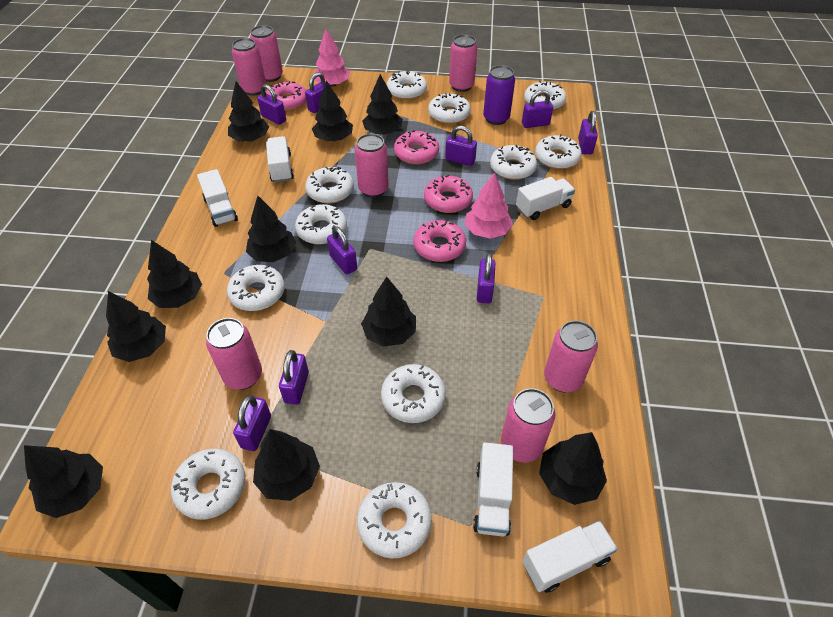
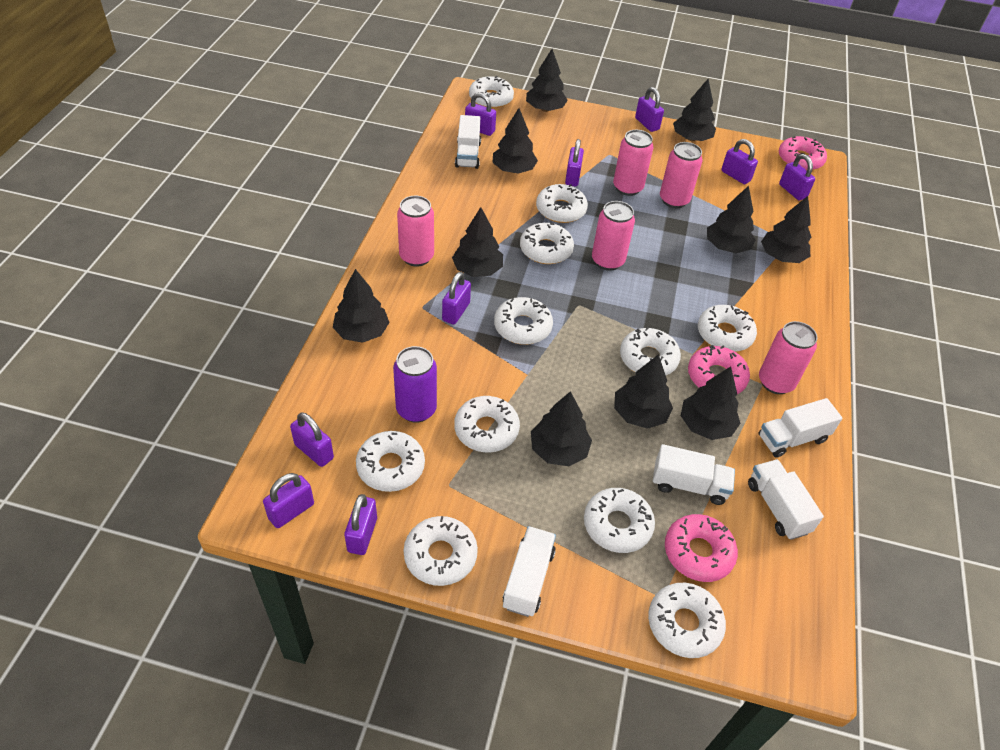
pink can: 7 -> 5
pink donut: 4 -> 3
pink tree: 2 -> 0

